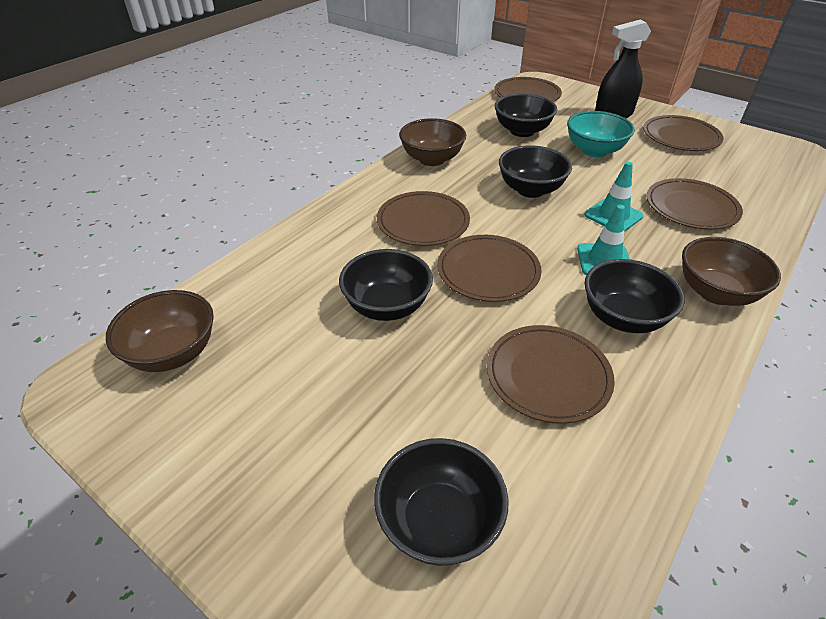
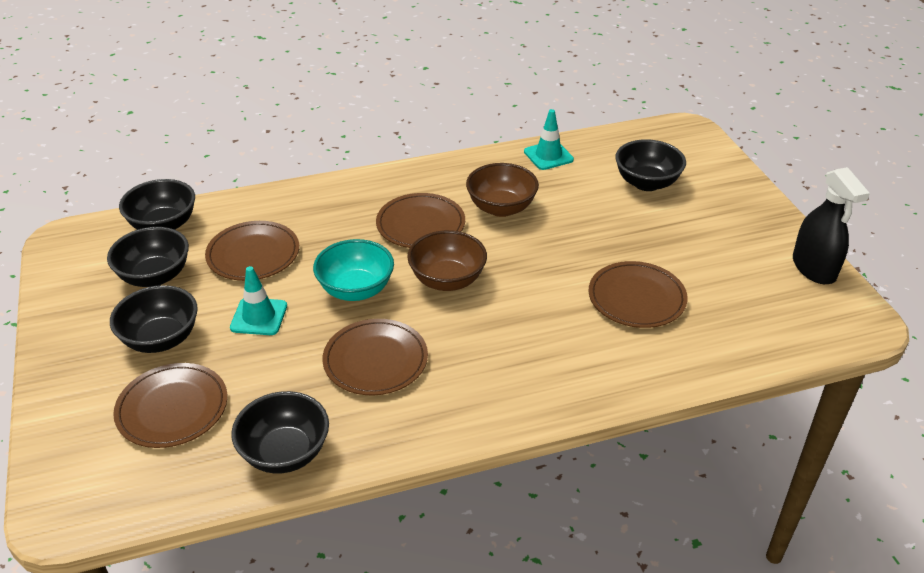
brown bowl: 3 -> 2
brown plate: 6 -> 5

